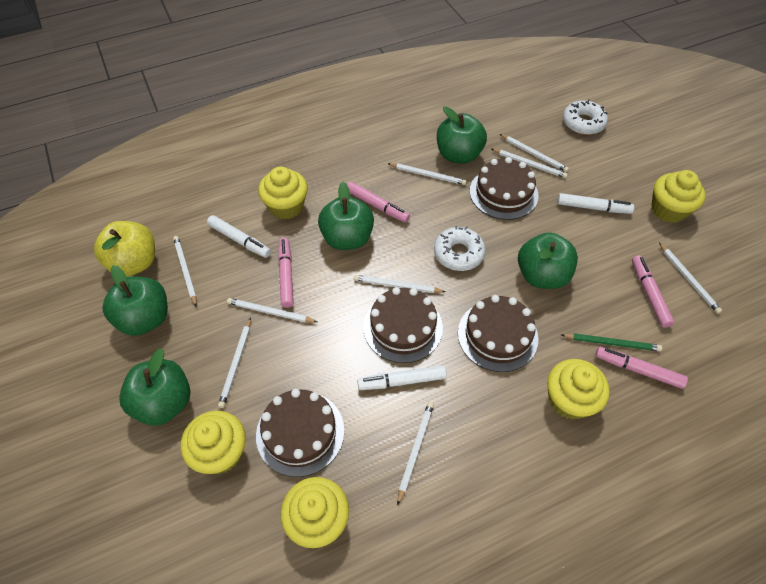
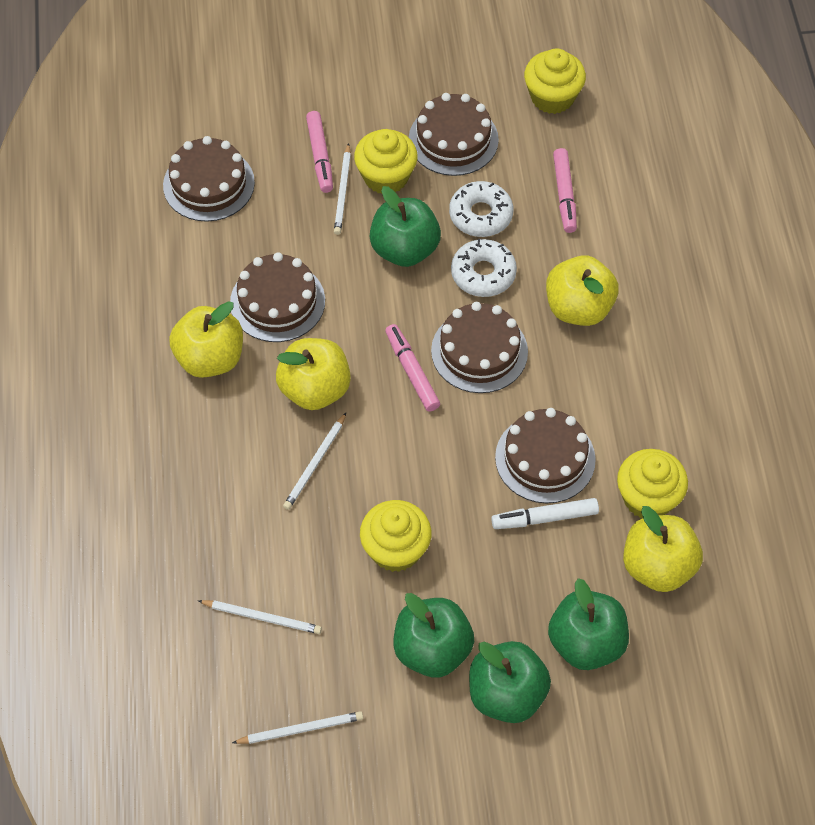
brown cake: 4 -> 5
green apple: 5 -> 4
green pencil: 1 -> 0
pink marker: 4 -> 3
white marker: 3 -> 1
white pencil: 9 -> 4
yellow apple: 1 -> 4
yellow cupcake: 5 -> 4

